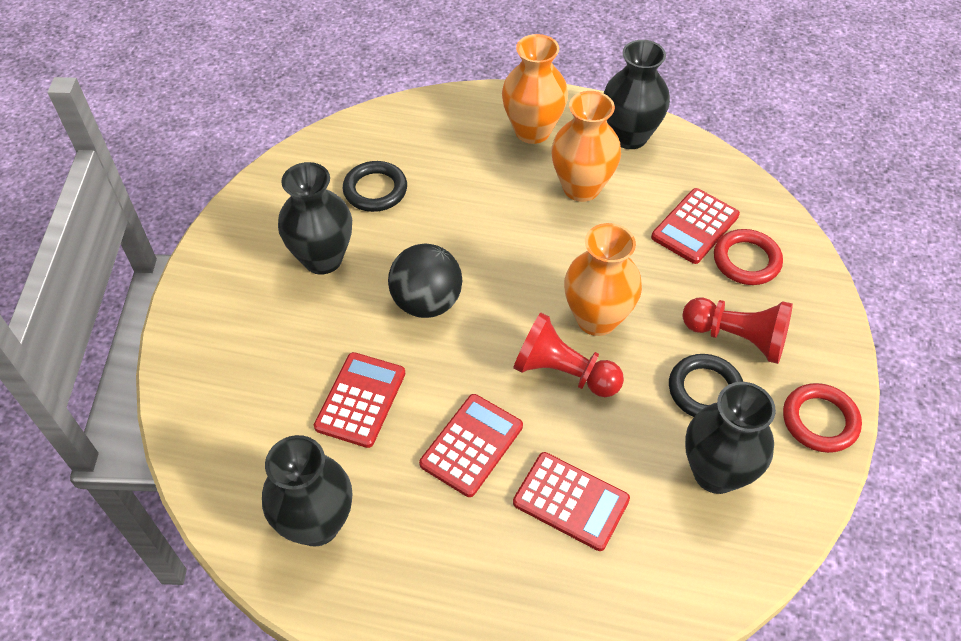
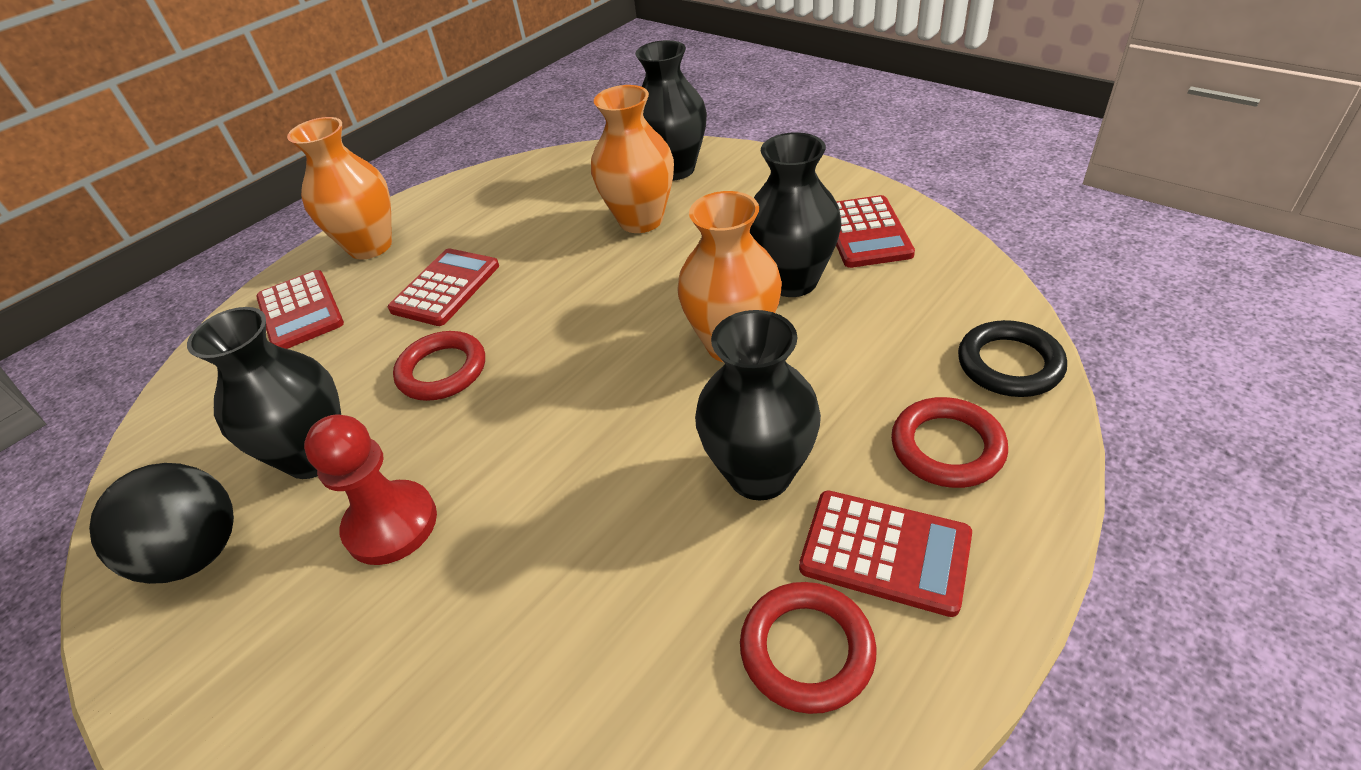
black ring: 2 -> 1
red pawn: 2 -> 1
red ring: 2 -> 3

